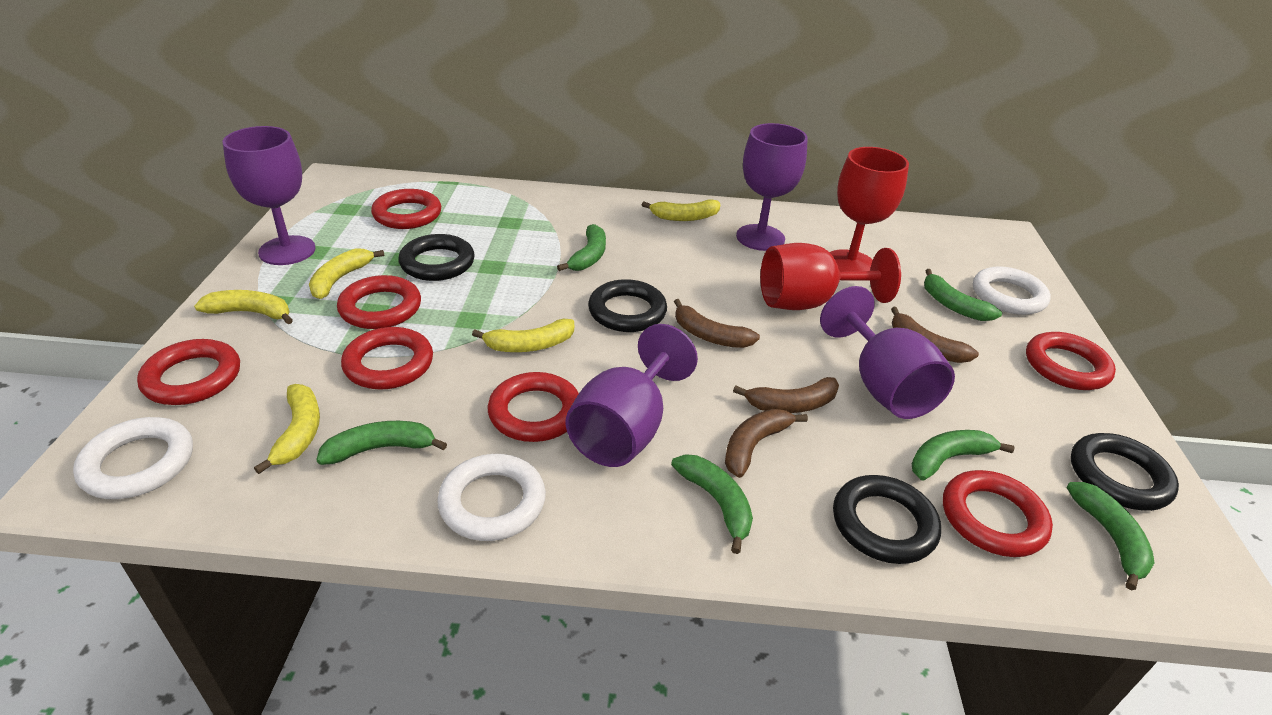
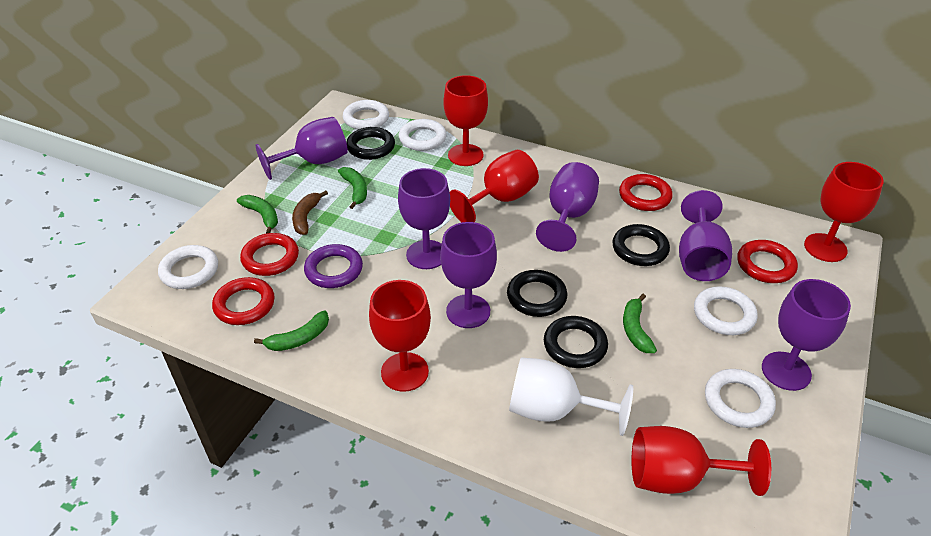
brown banana: 4 -> 1
green banana: 6 -> 4
purple goblet: 4 -> 6
purple ring: 0 -> 1
red goblet: 2 -> 5
red ring: 7 -> 4
white goblet: 0 -> 1
white ring: 3 -> 5
yellow banana: 5 -> 0

